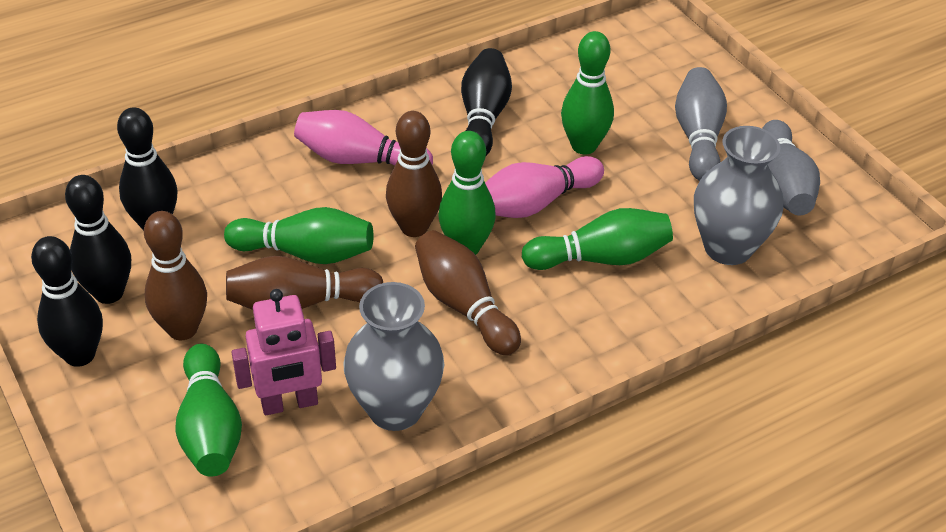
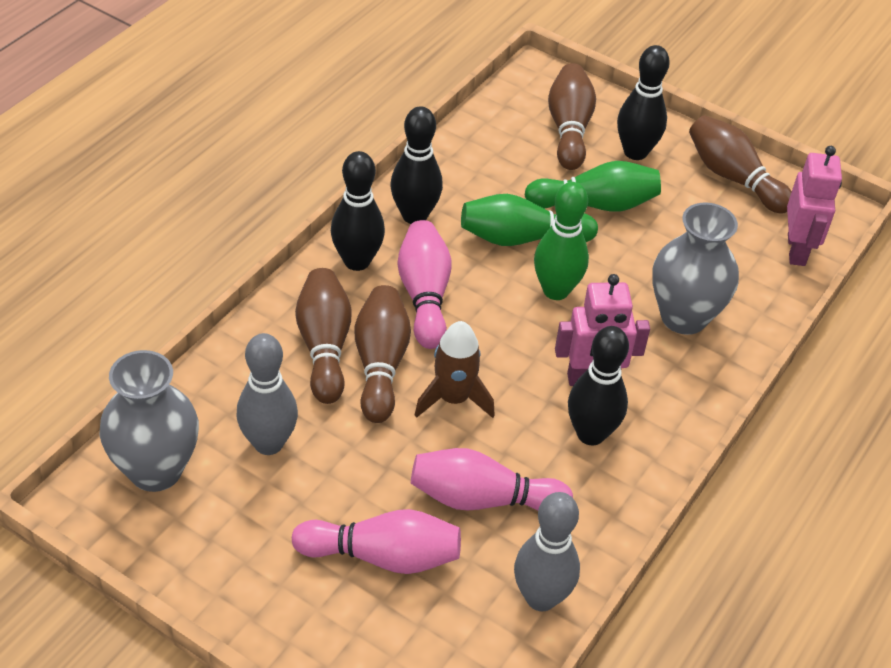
brown rocket: 0 -> 1
green bowling pin: 5 -> 3
pink bowling pin: 2 -> 3
pink robot: 1 -> 2

